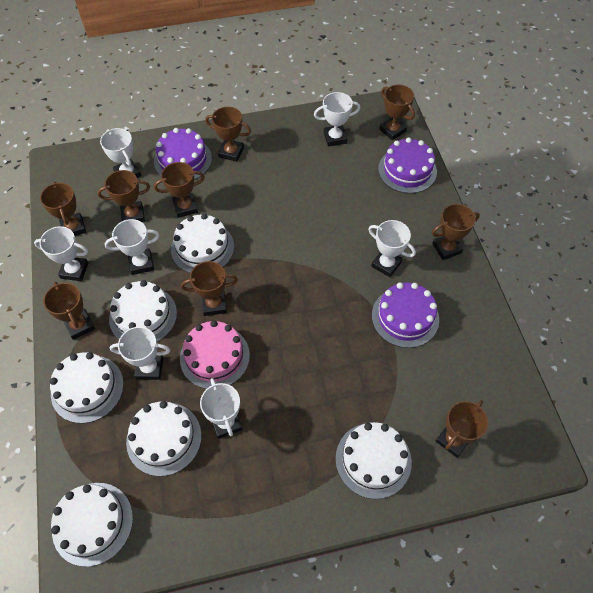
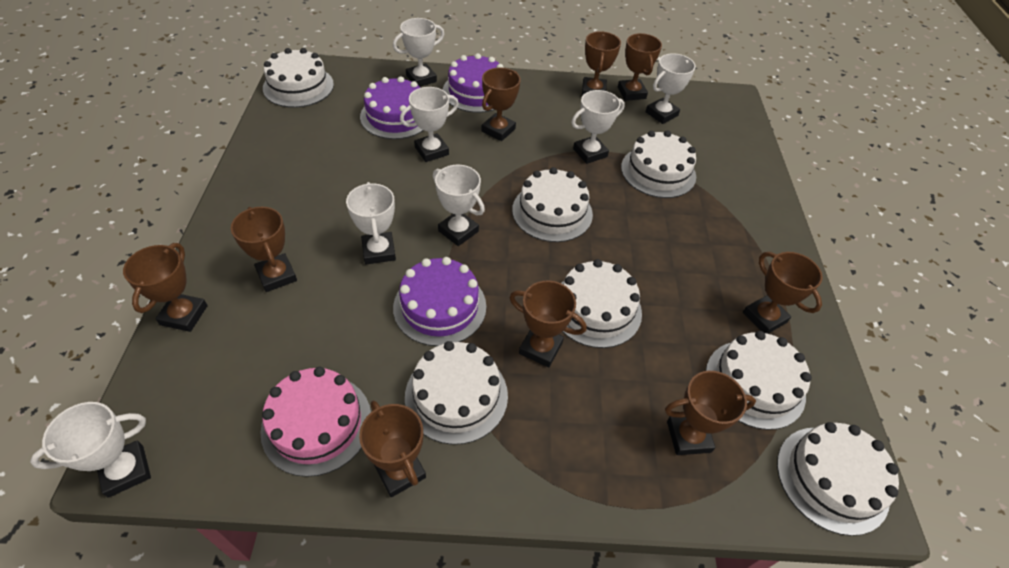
white cake: 6 -> 7

